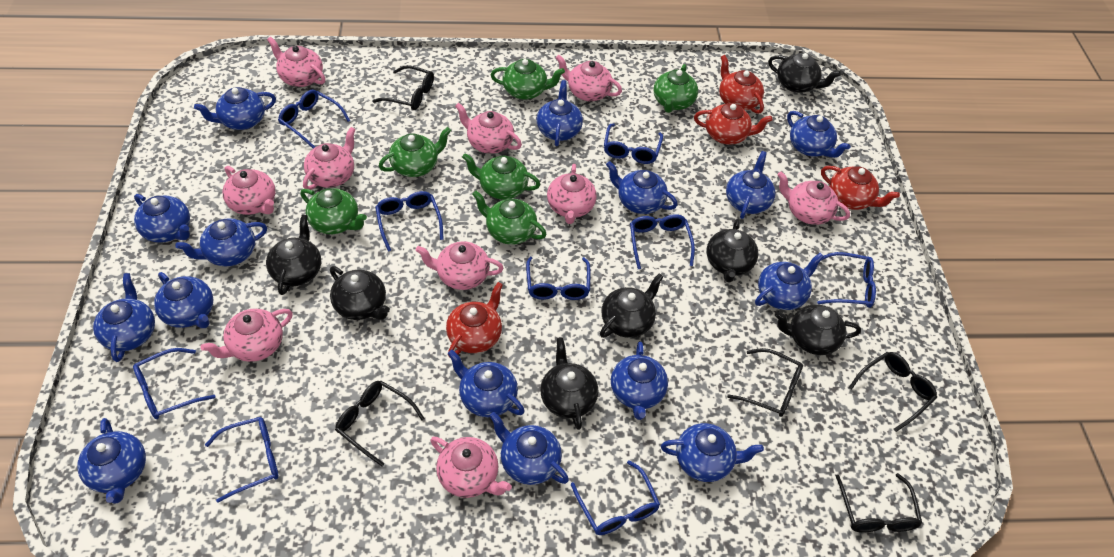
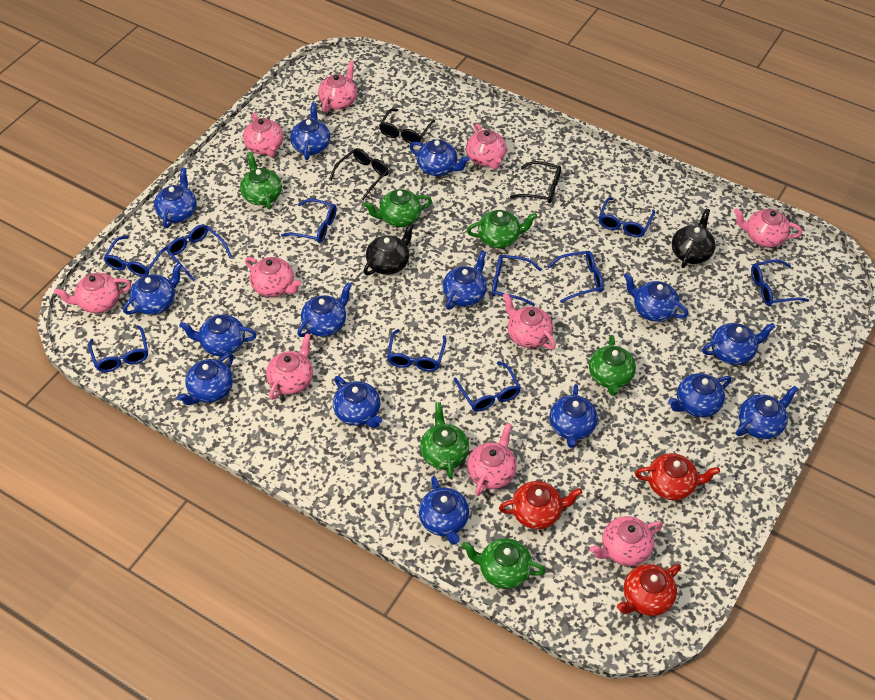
black glasses: 5 -> 3
black teapot: 7 -> 2
blue glasses: 9 -> 10
red teapot: 4 -> 3

